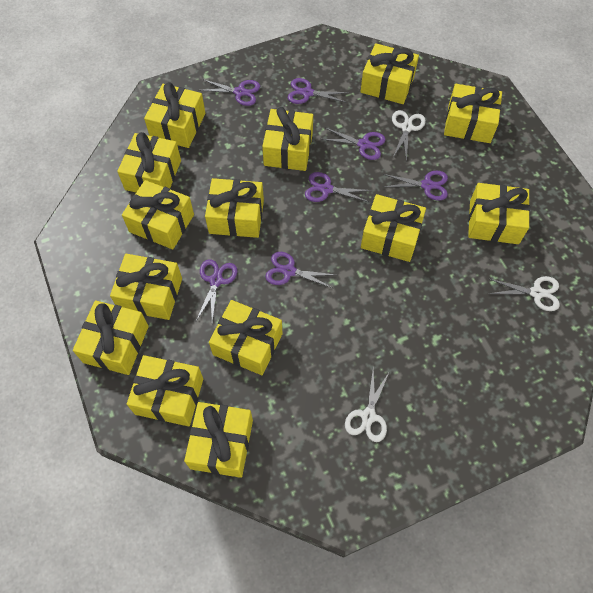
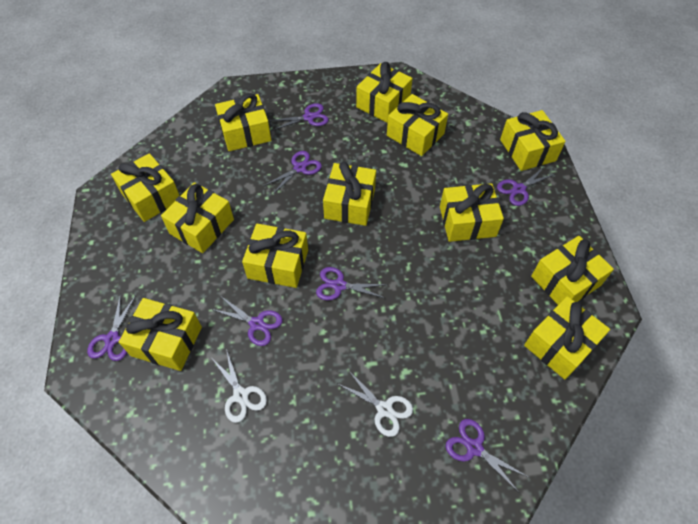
white scissors: 3 -> 2
yellow gift: 14 -> 12

